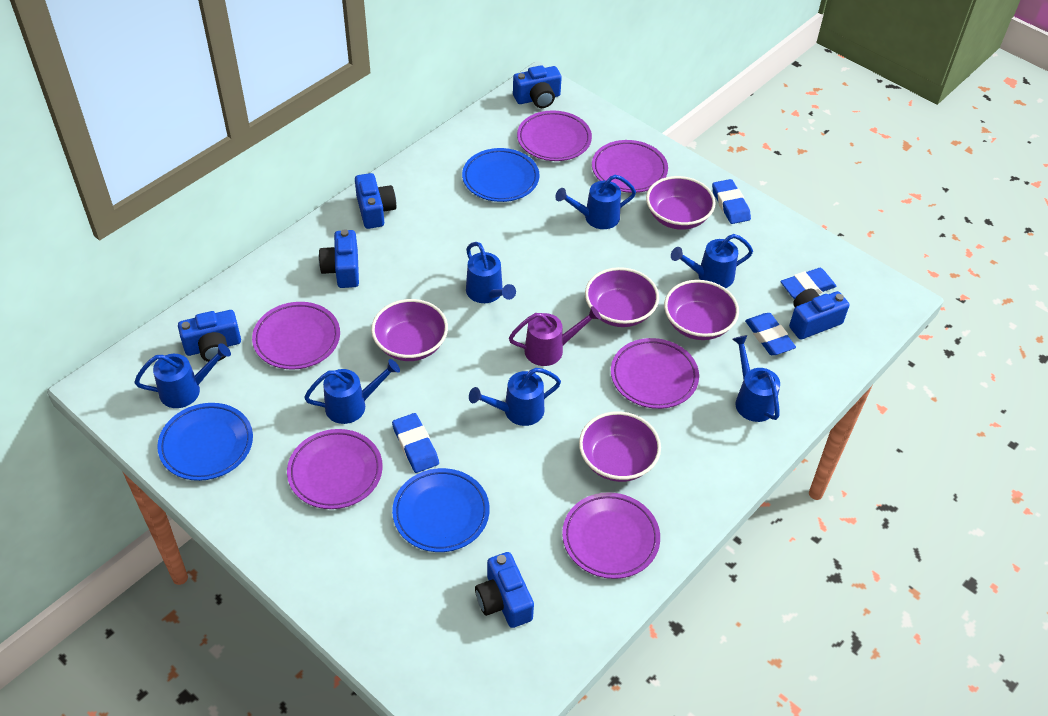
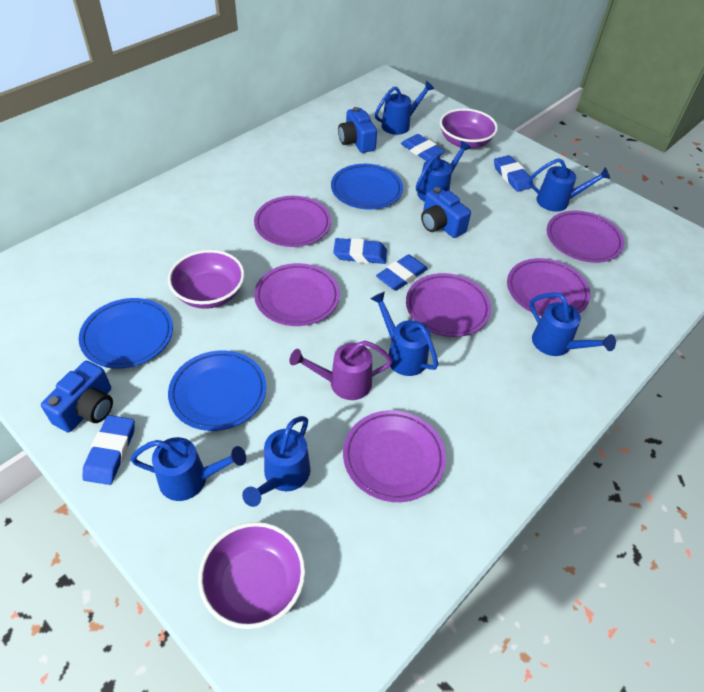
blue camera: 6 -> 3
blue eraser: 4 -> 5
purple bowl: 5 -> 3

